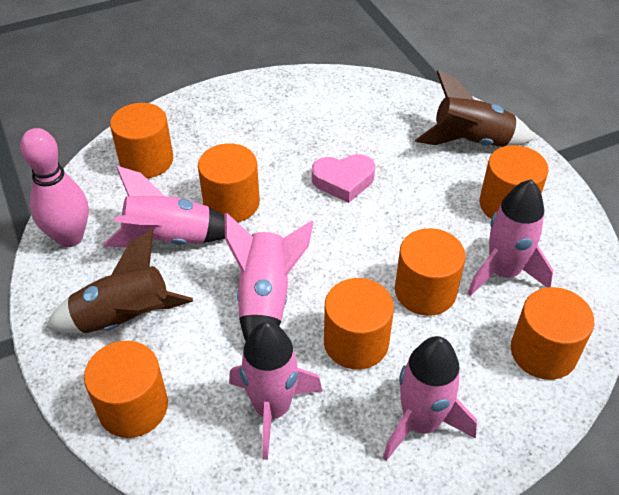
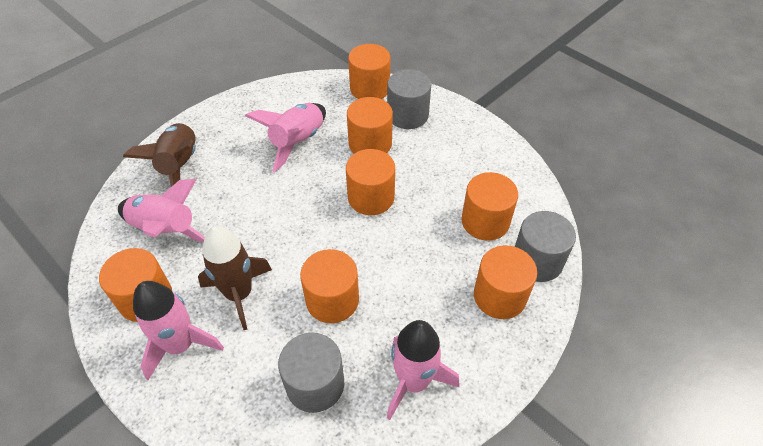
grey cylinder: 0 -> 3
pink bowling pin: 1 -> 0
pink heart: 1 -> 0
pink rocket: 5 -> 4

